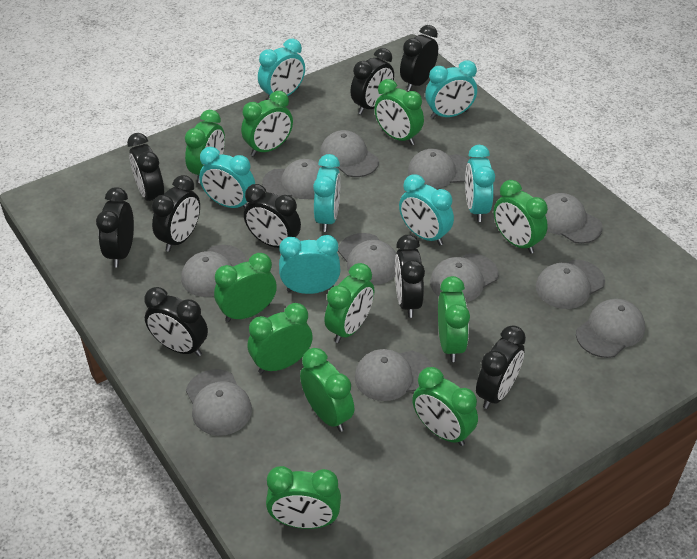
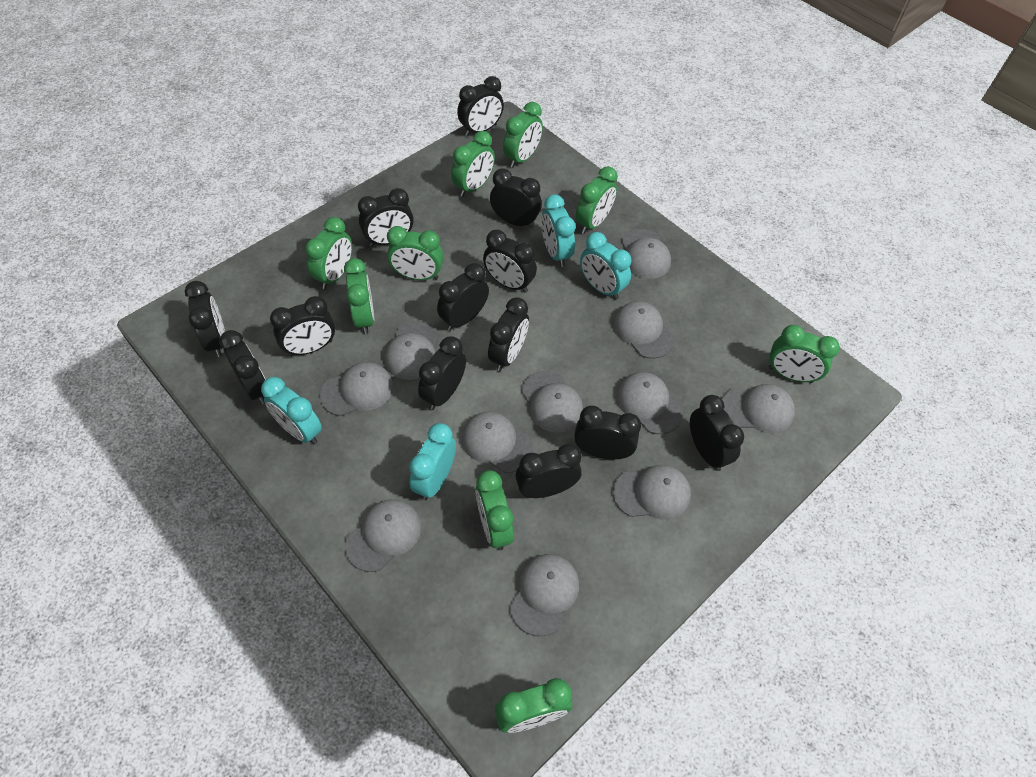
black clock: 9 -> 13
green clock: 11 -> 9
turquoise clock: 7 -> 4

